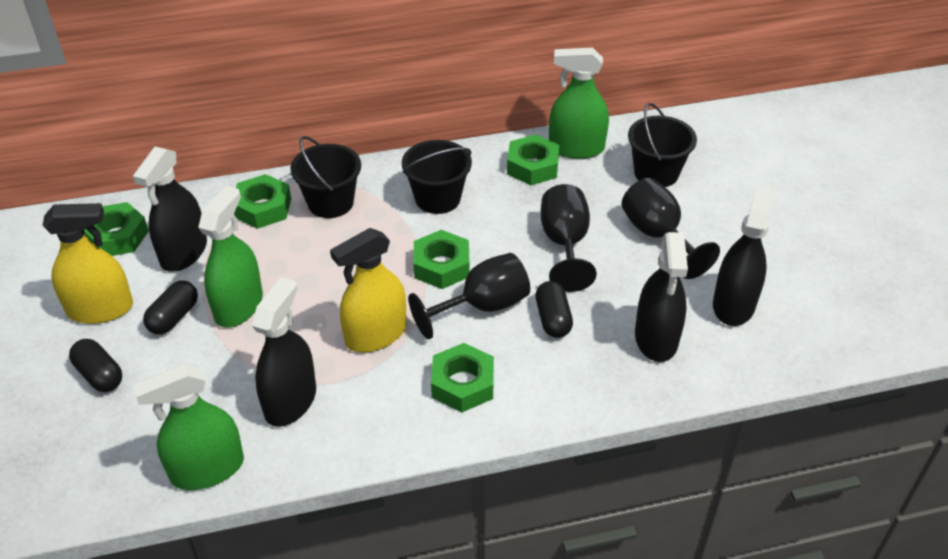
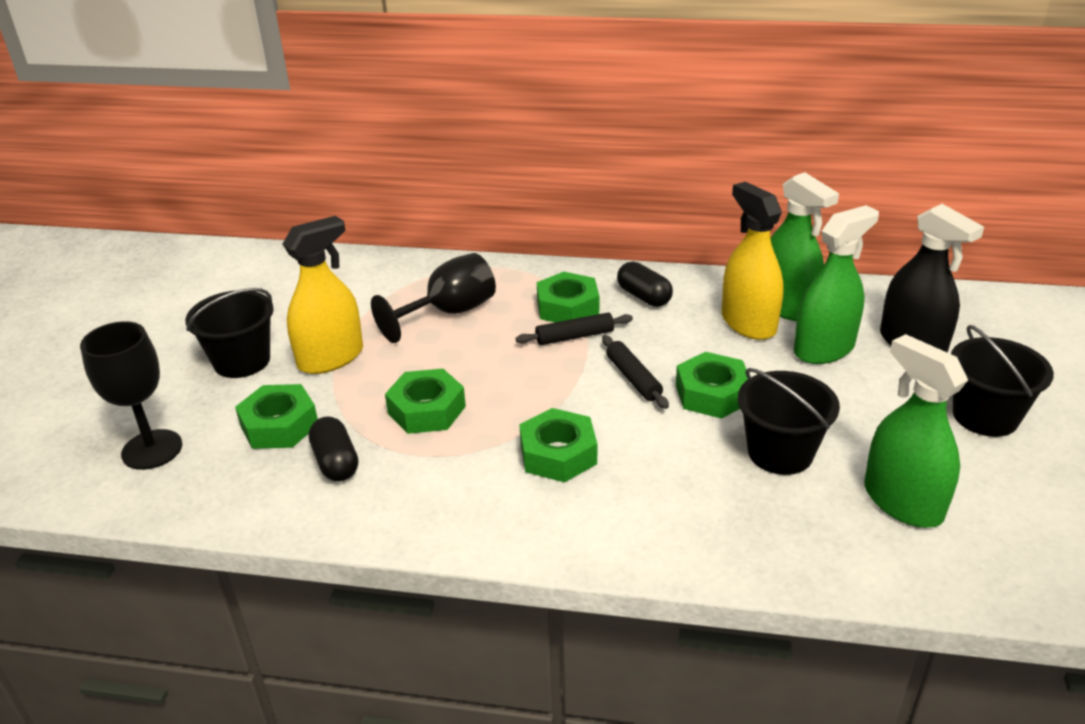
black capsule: 3 -> 2
black goblet: 3 -> 2
black rolling pin: 0 -> 2
black spray bottle: 4 -> 1

